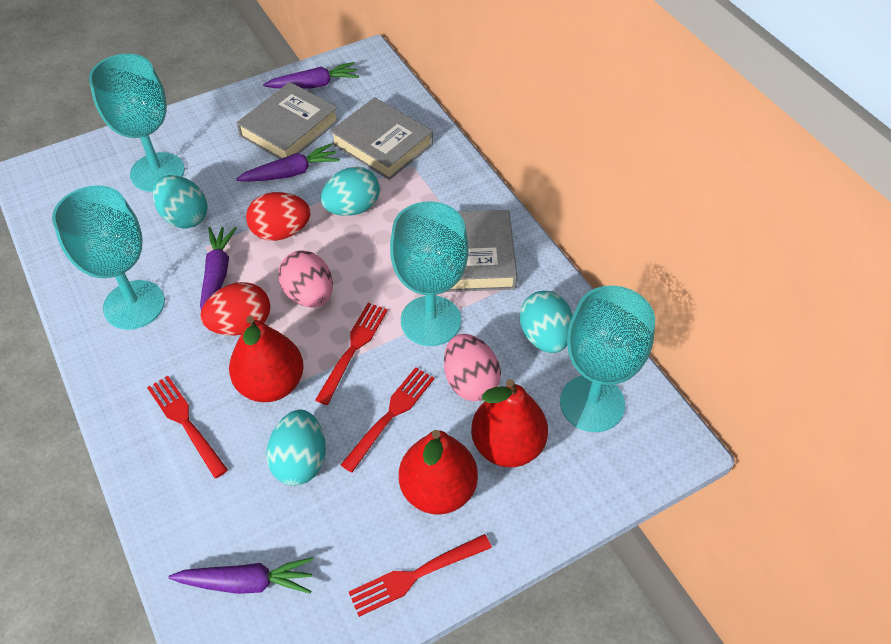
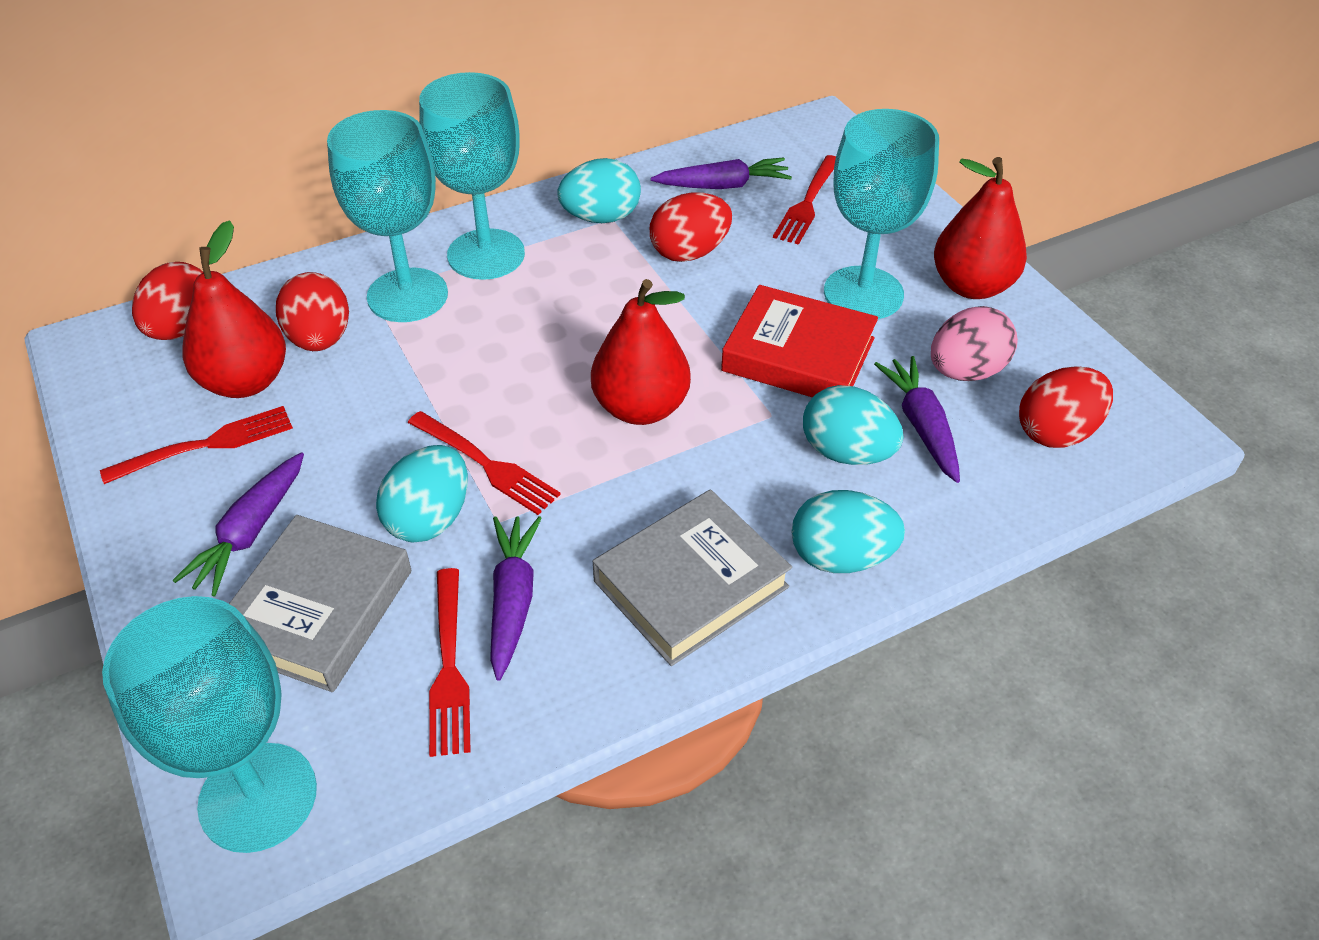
grey book: 3 -> 2
pink egg: 2 -> 1
red book: 0 -> 1
red egg: 2 -> 4

